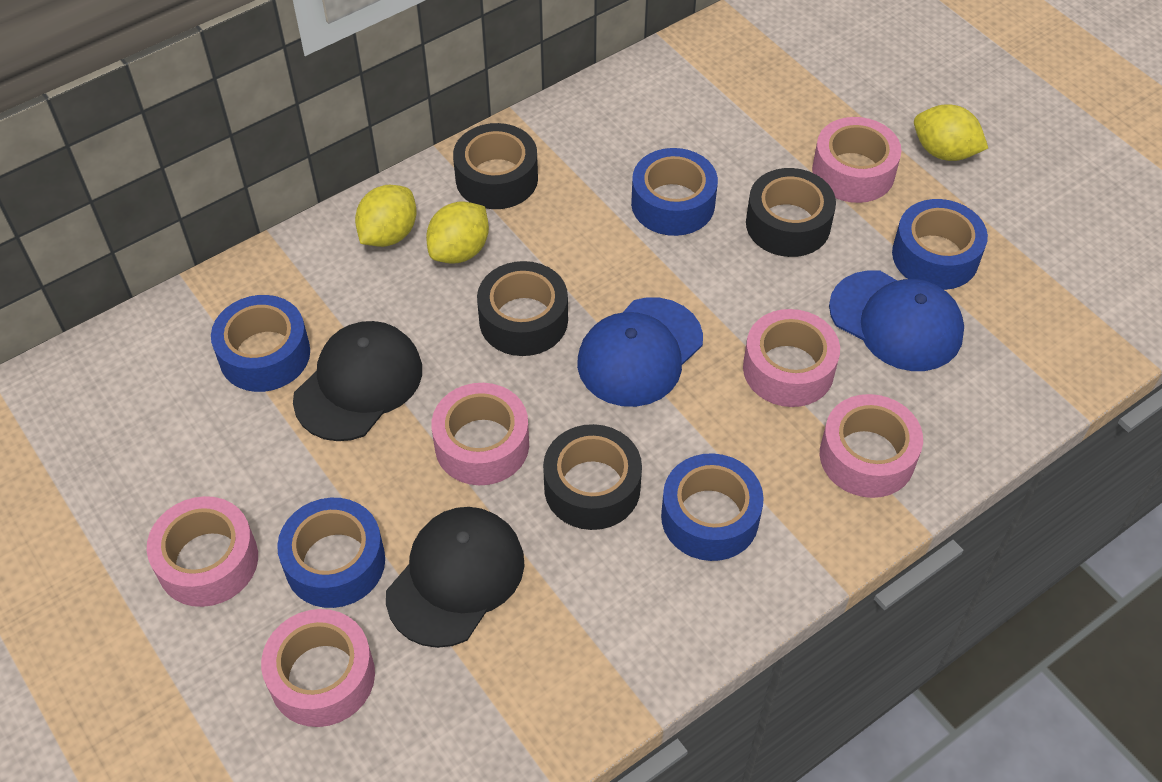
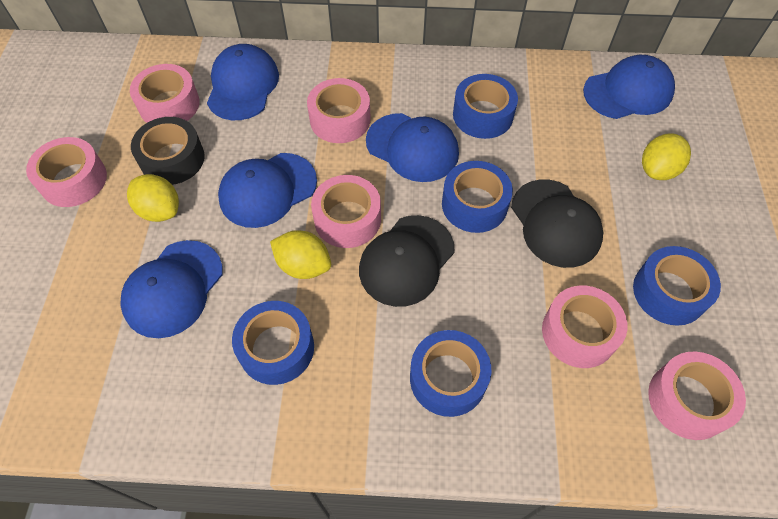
black tape: 4 -> 1
blue cap: 2 -> 5

